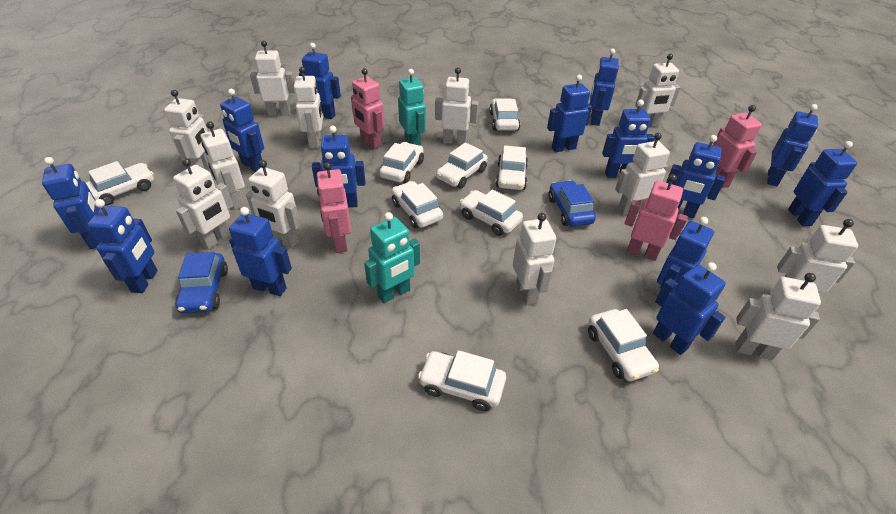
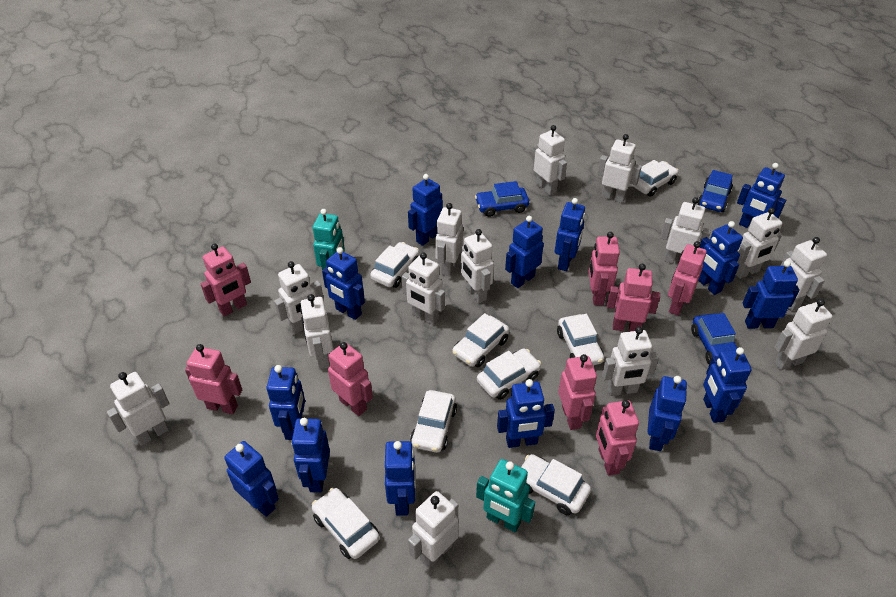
blue car: 2 -> 3
pink robot: 4 -> 8
white car: 9 -> 8
white robot: 12 -> 14

